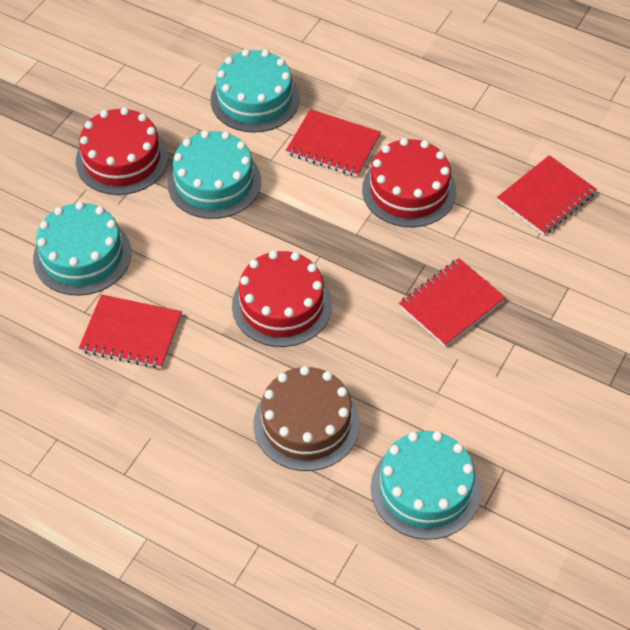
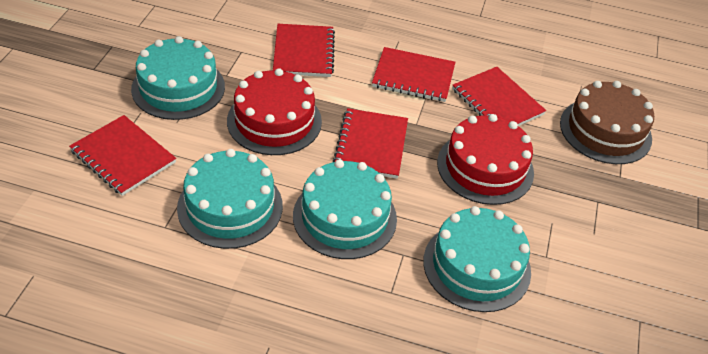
red cake: 3 -> 2
red notebook: 4 -> 5

